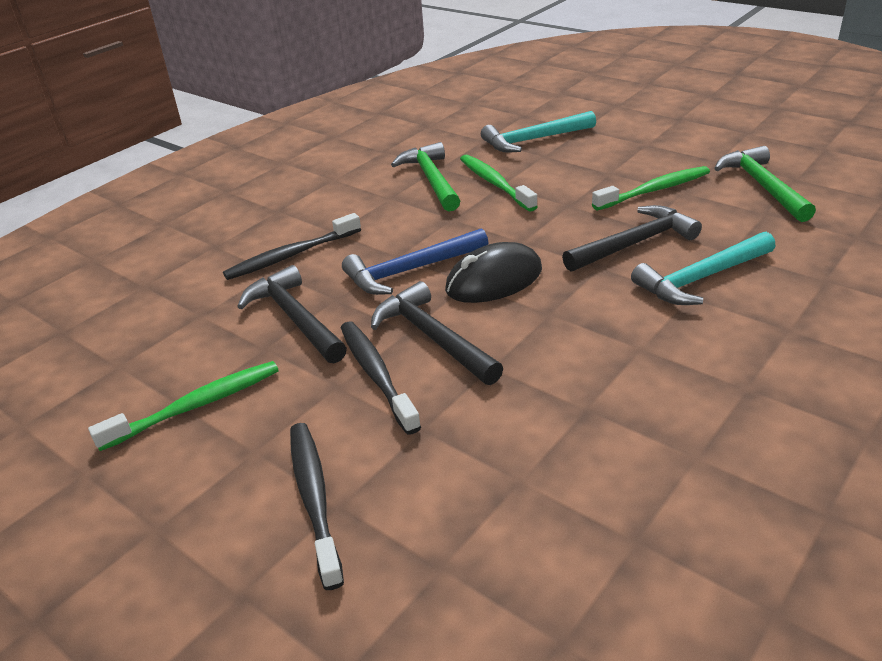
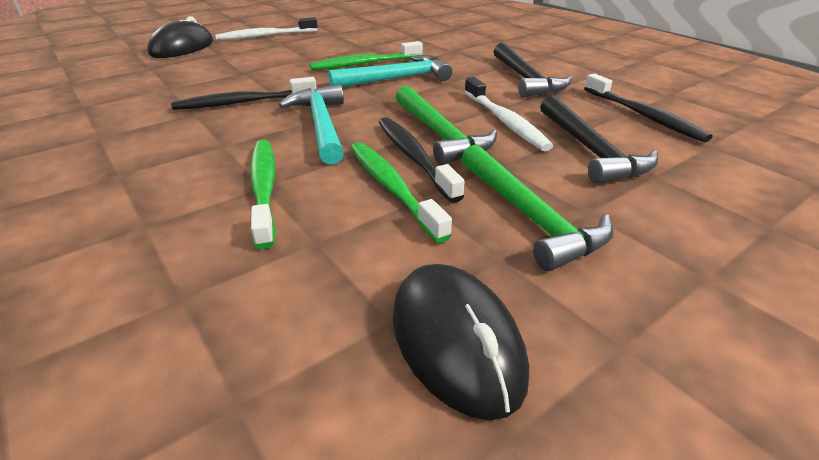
black hammer: 3 -> 2
black mouse: 1 -> 2
blue hammer: 1 -> 0
white toothbrush: 0 -> 2

